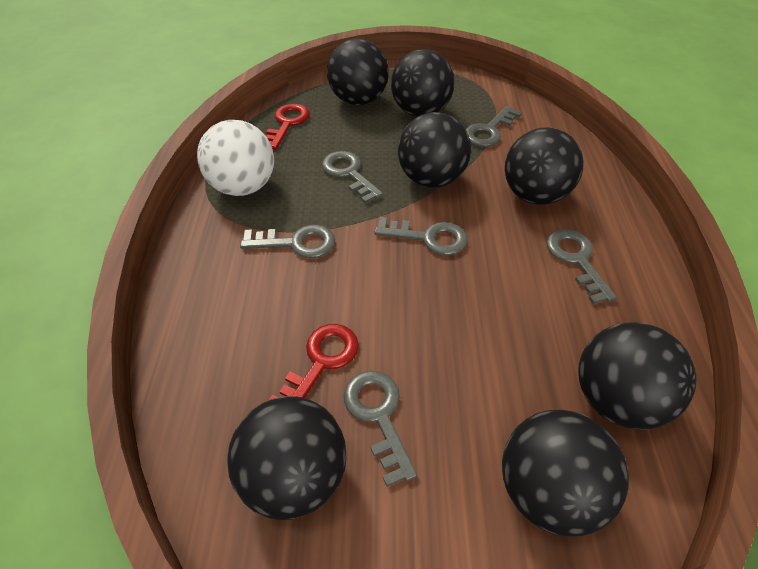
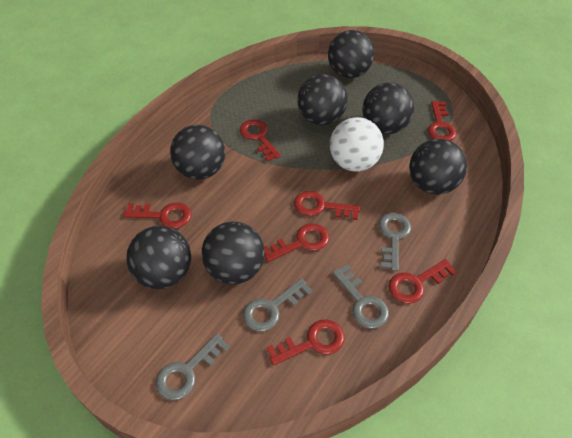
grey key: 6 -> 4
red key: 2 -> 7

